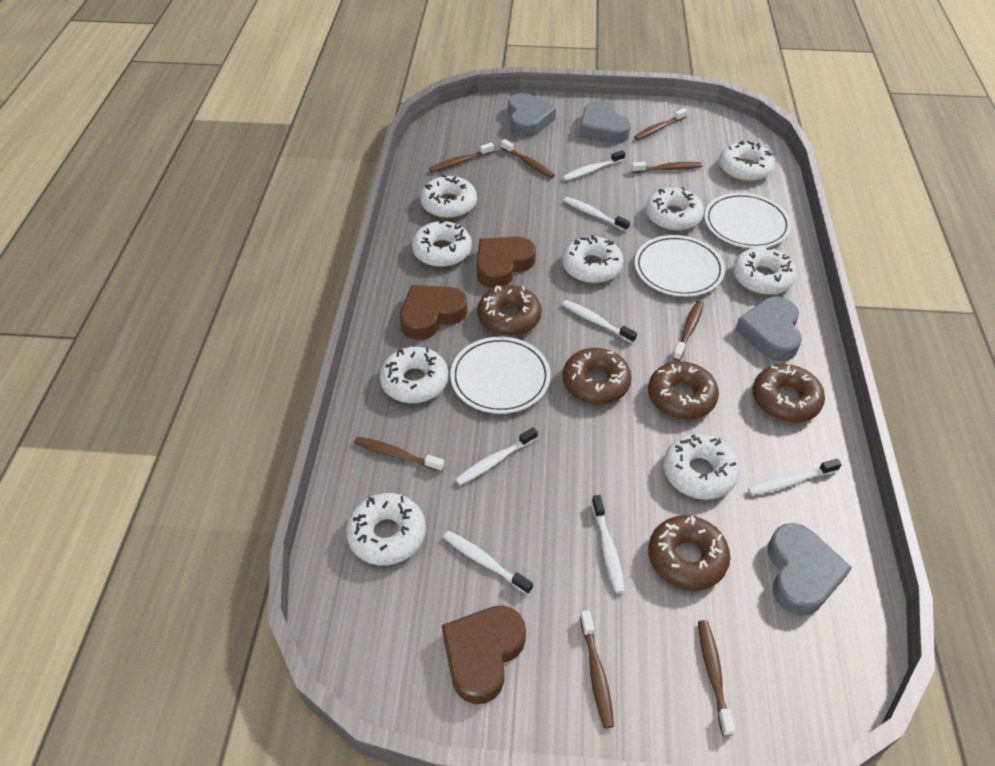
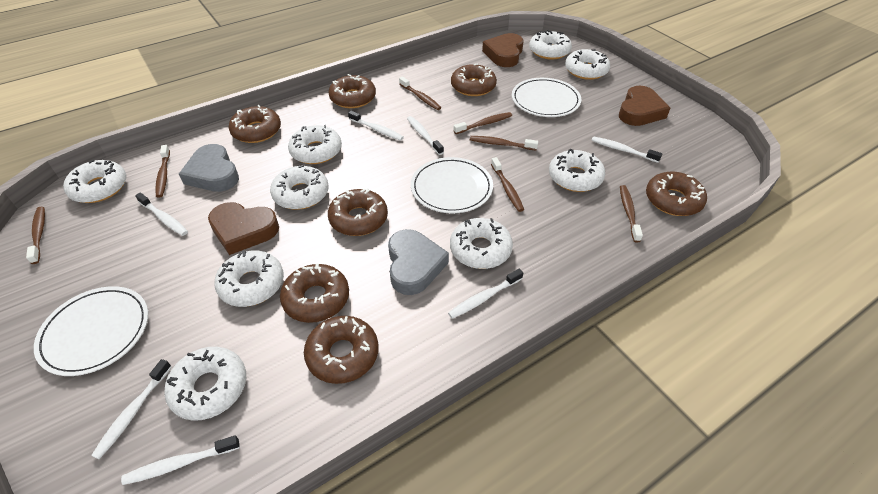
brown donut: 5 -> 7
brown toothbrush: 8 -> 7
grey heart: 4 -> 2

